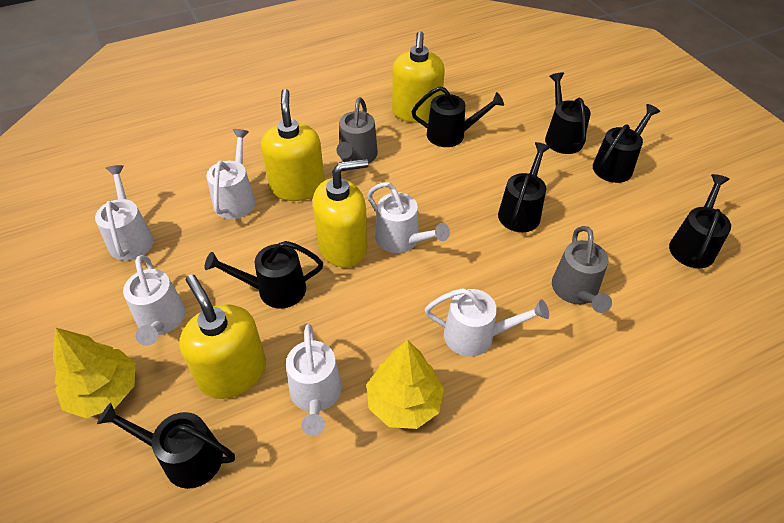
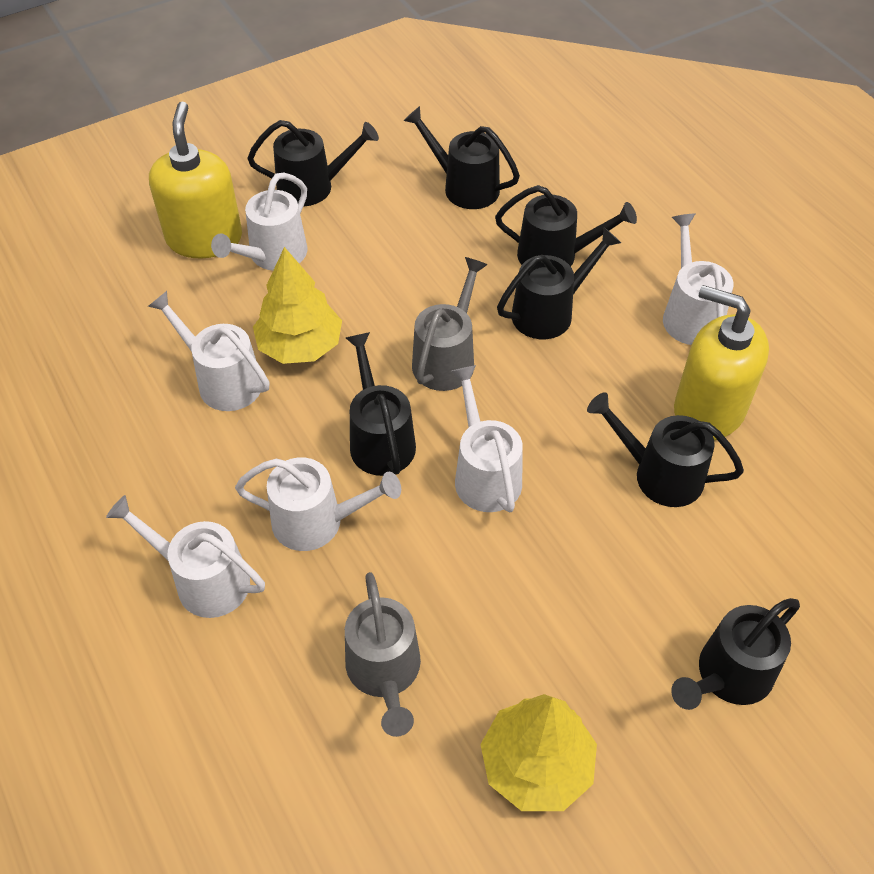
yellow soap dispenser: 4 -> 2

